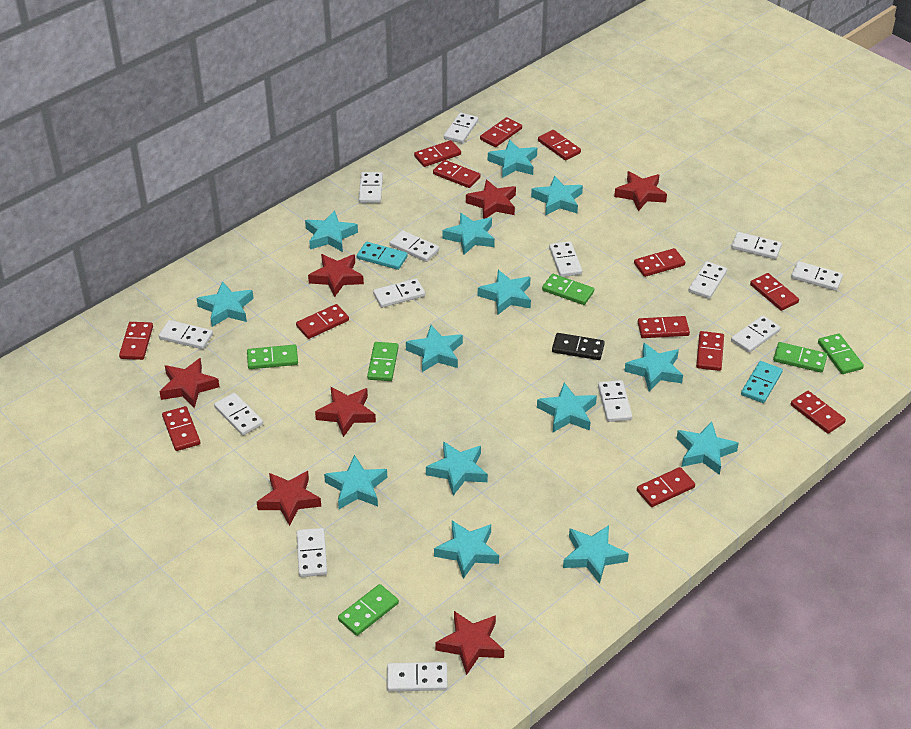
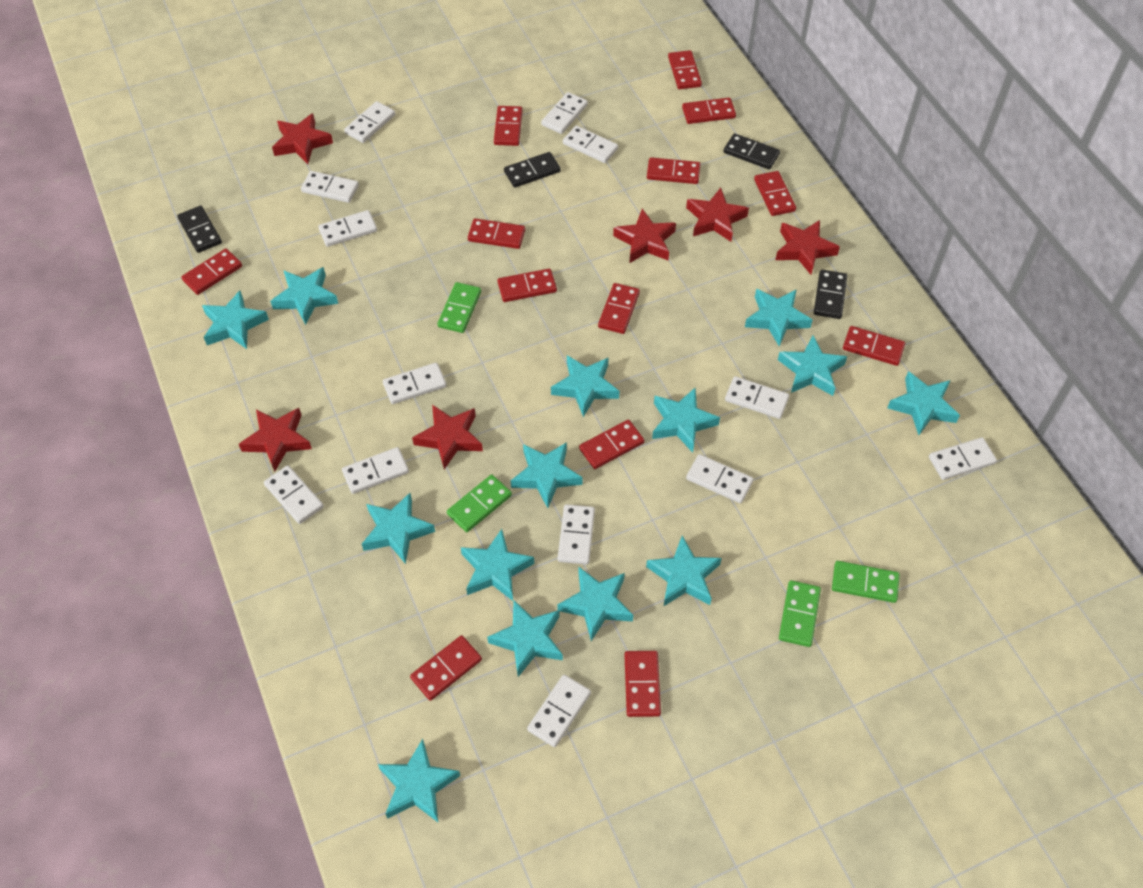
black domino: 1 -> 4
green domino: 6 -> 4
red star: 7 -> 6
turquoise domino: 2 -> 0
white domino: 14 -> 13

